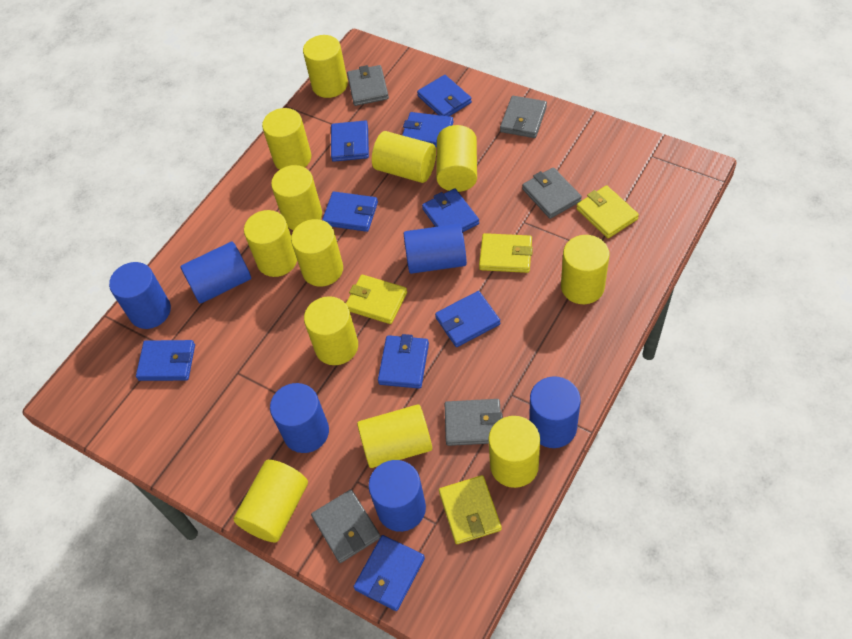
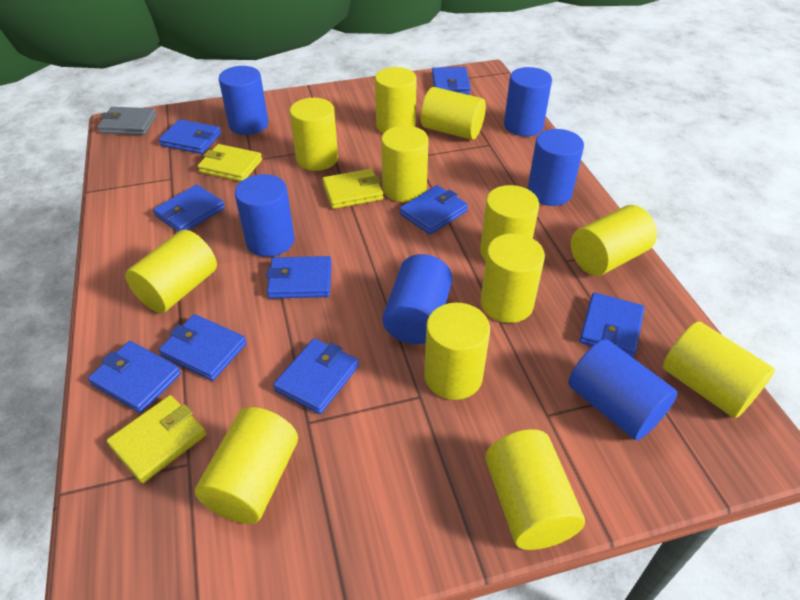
grey wallet: 5 -> 1
yellow wallet: 4 -> 3

